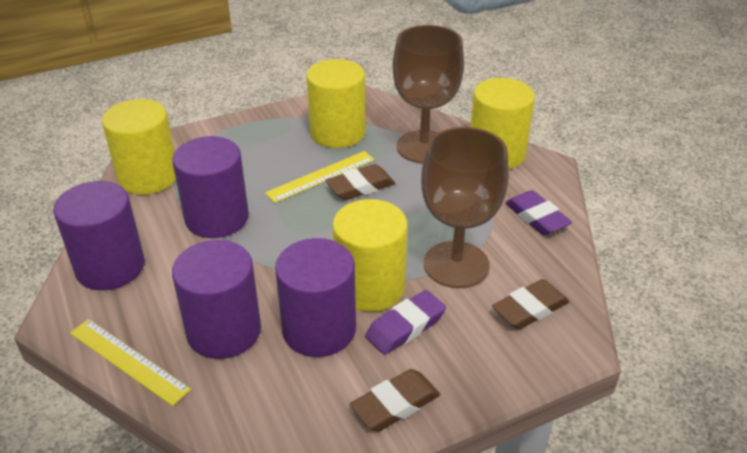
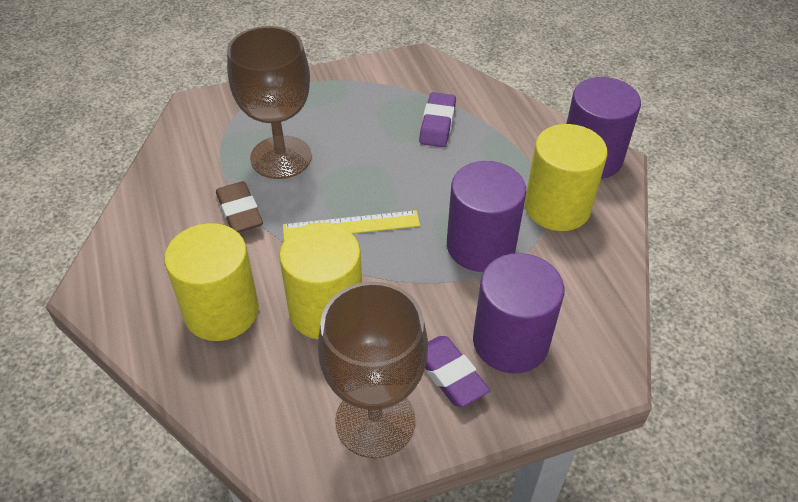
brown eraser: 3 -> 1
purple cylinder: 4 -> 3
yellow cylinder: 4 -> 3
yellow ruler: 2 -> 1

